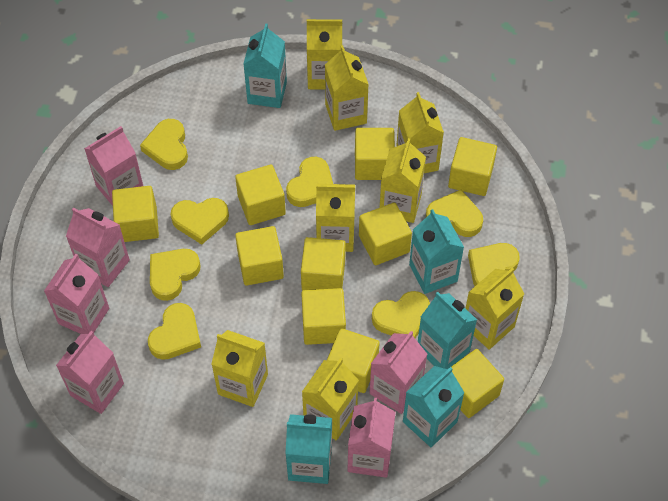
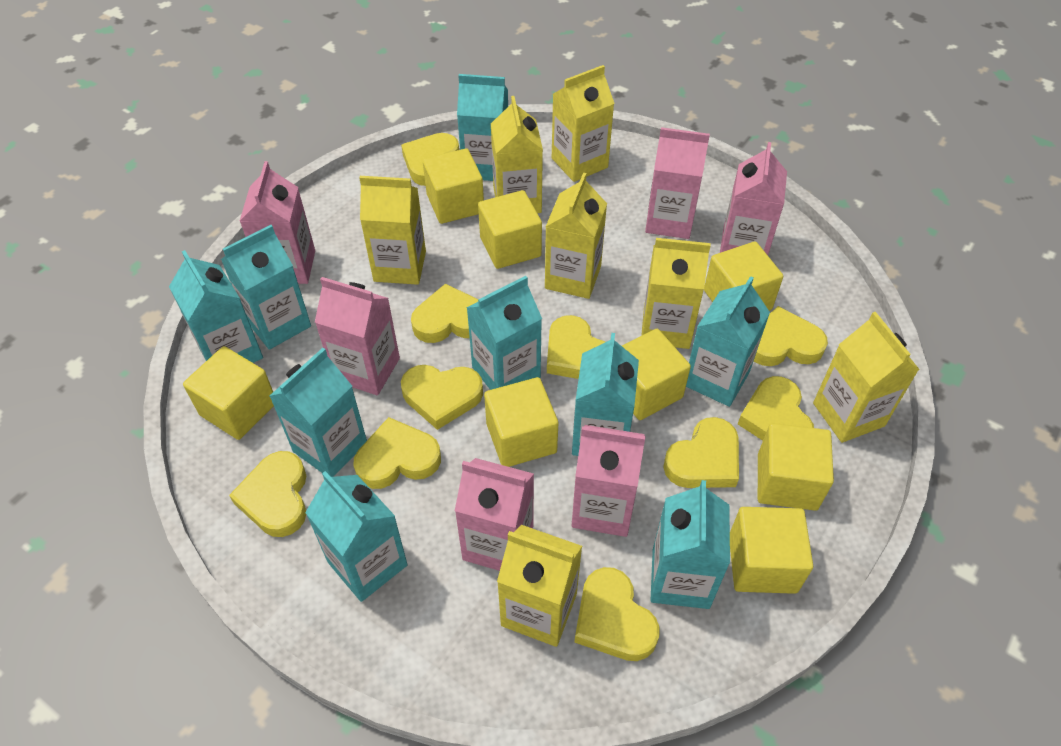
turquoise carton: 5 -> 9
yellow carton: 8 -> 7
yellow cube: 10 -> 8
yellow heart: 8 -> 10

